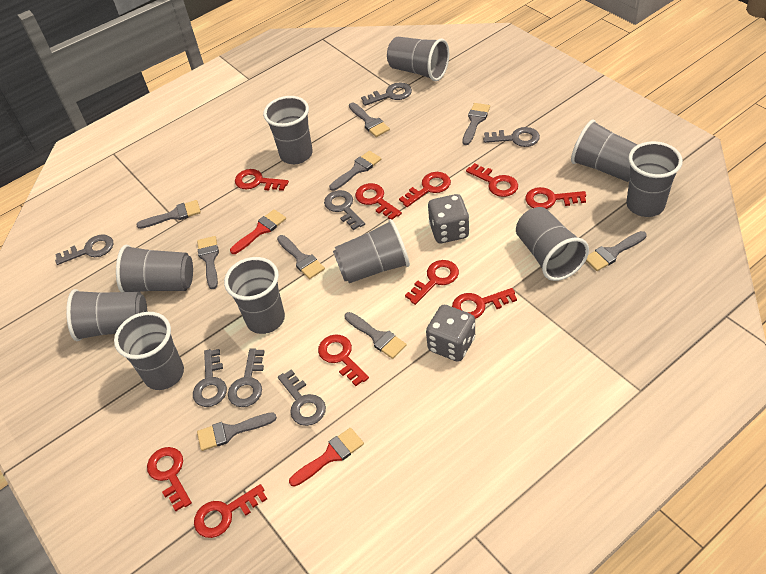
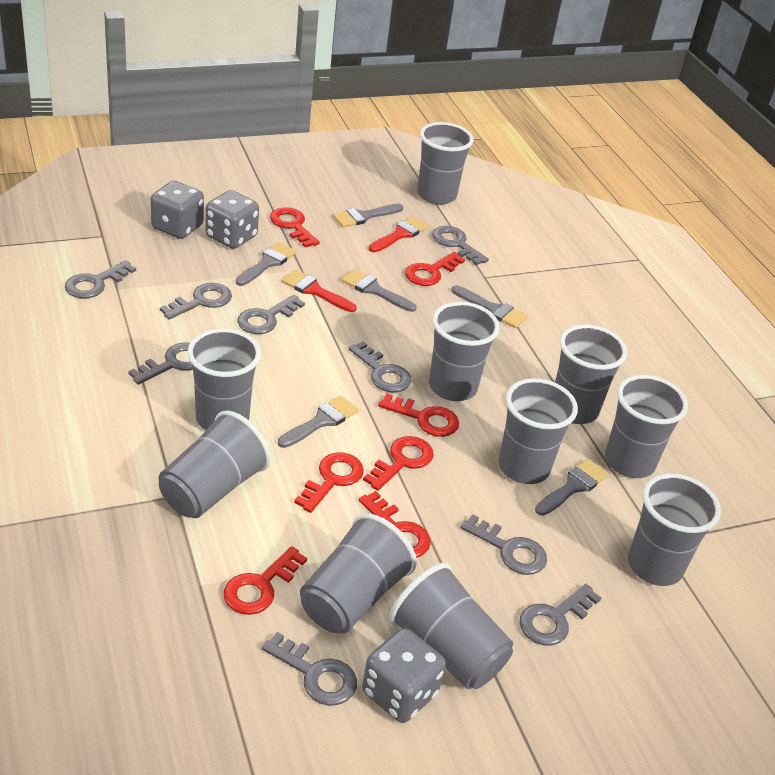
grey brush: 9 -> 6
grey dice: 2 -> 3
grey key: 7 -> 9
red key: 10 -> 7

